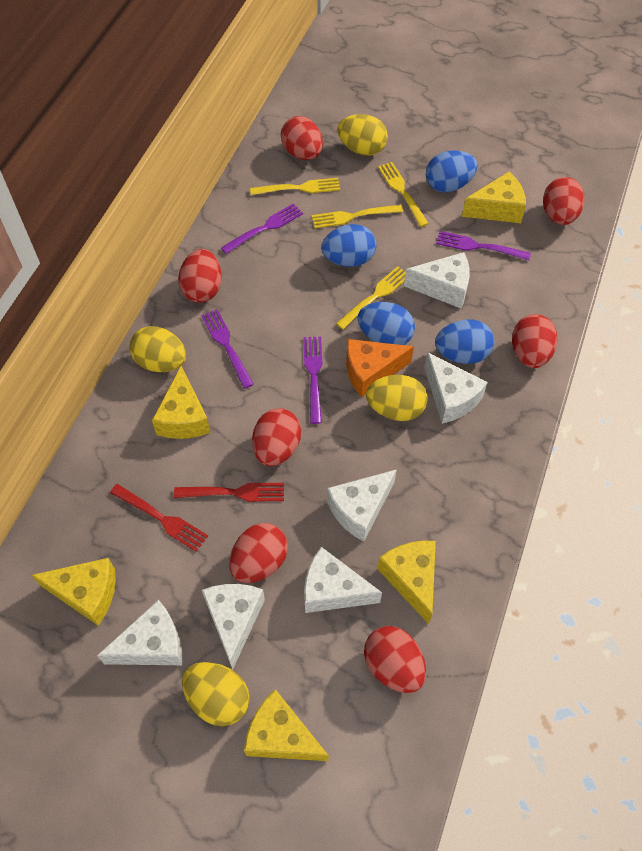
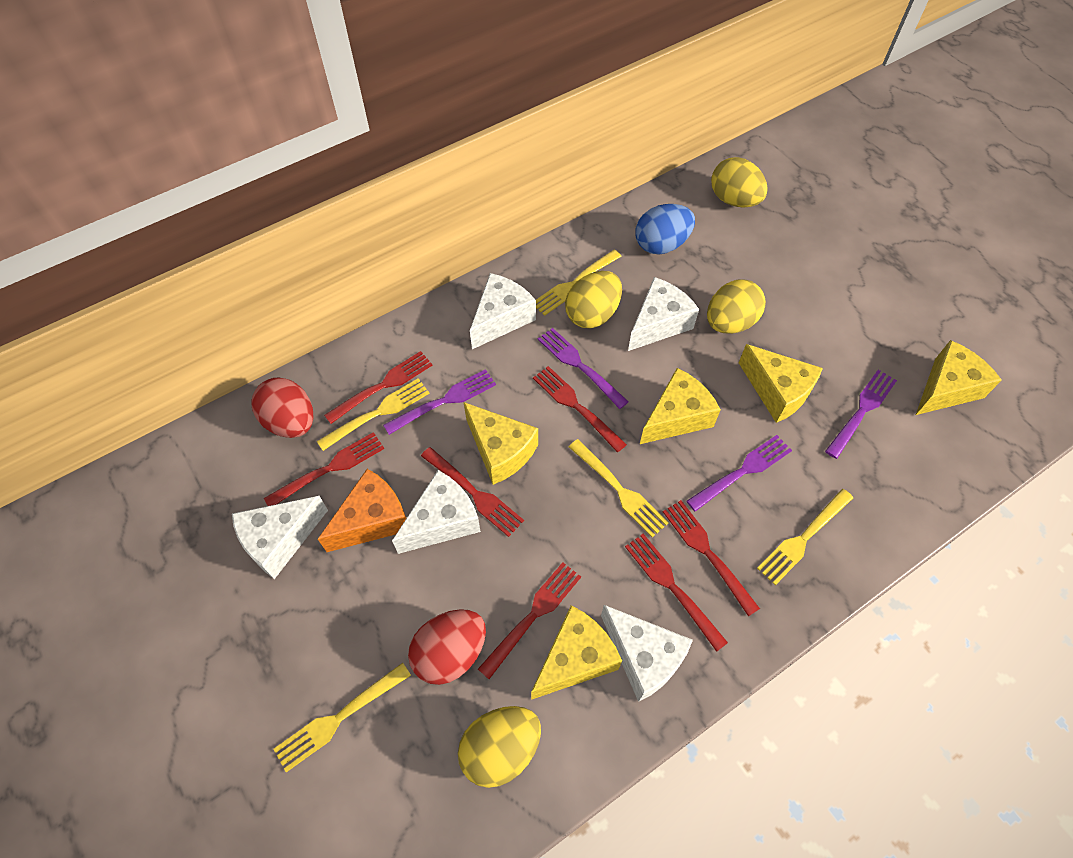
blue egg: 4 -> 1
red egg: 7 -> 2
red fork: 2 -> 7
white cheese: 6 -> 5
yellow fork: 4 -> 5

